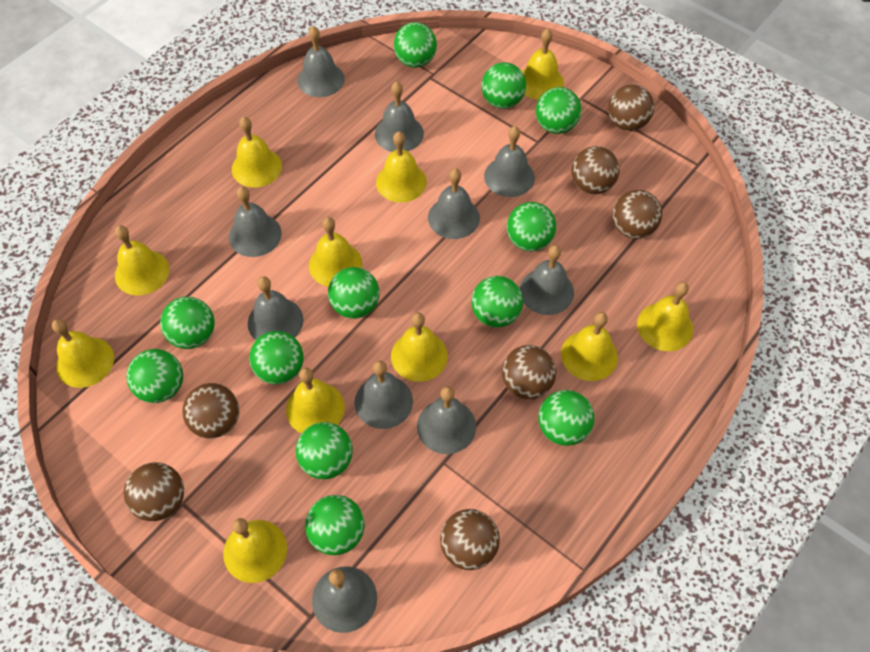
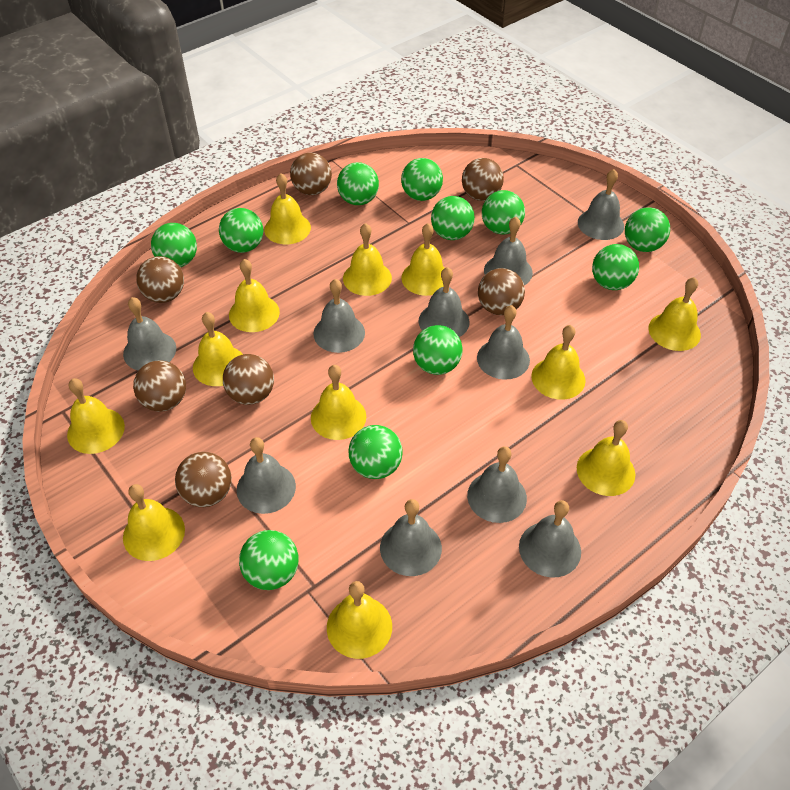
green ball: 12 -> 11
yellow bell: 11 -> 12

